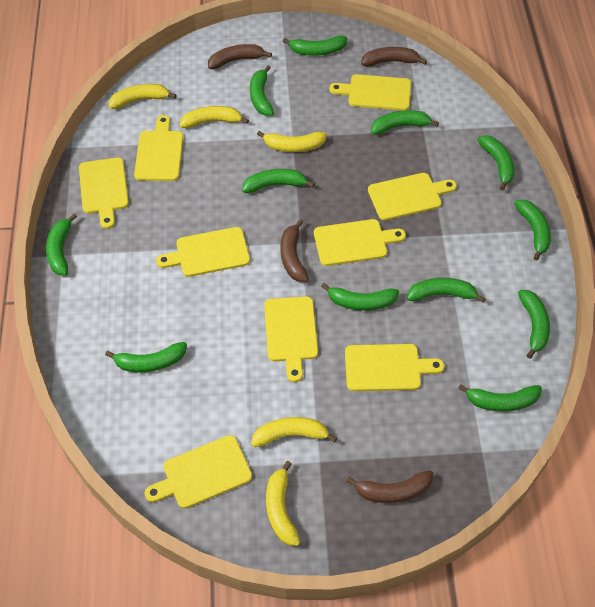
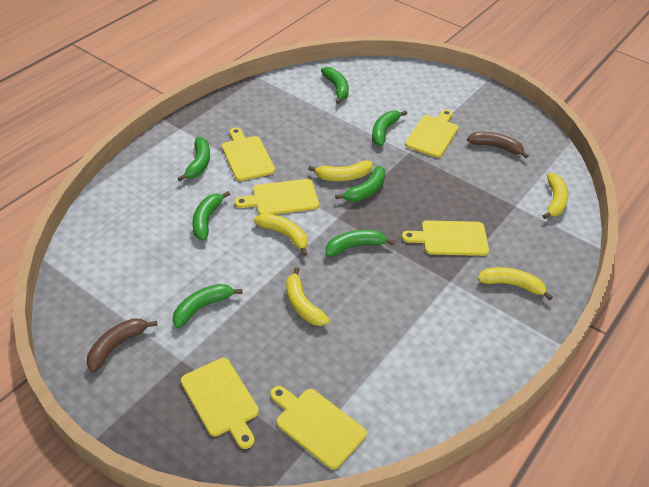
brown banana: 4 -> 2
green banana: 12 -> 7
yellow cutting board: 9 -> 6

